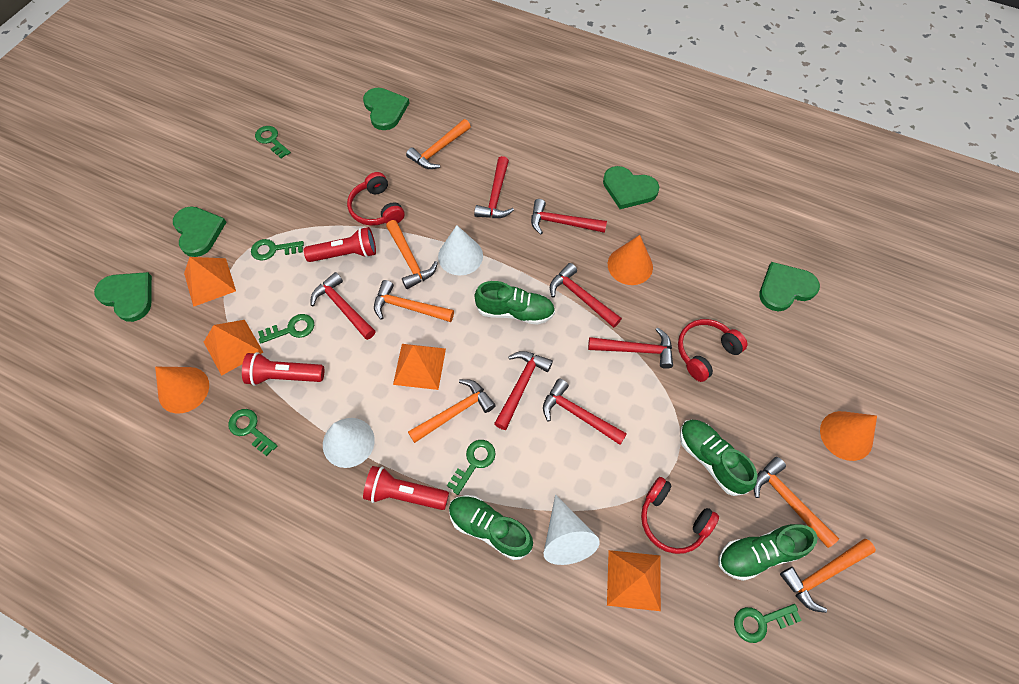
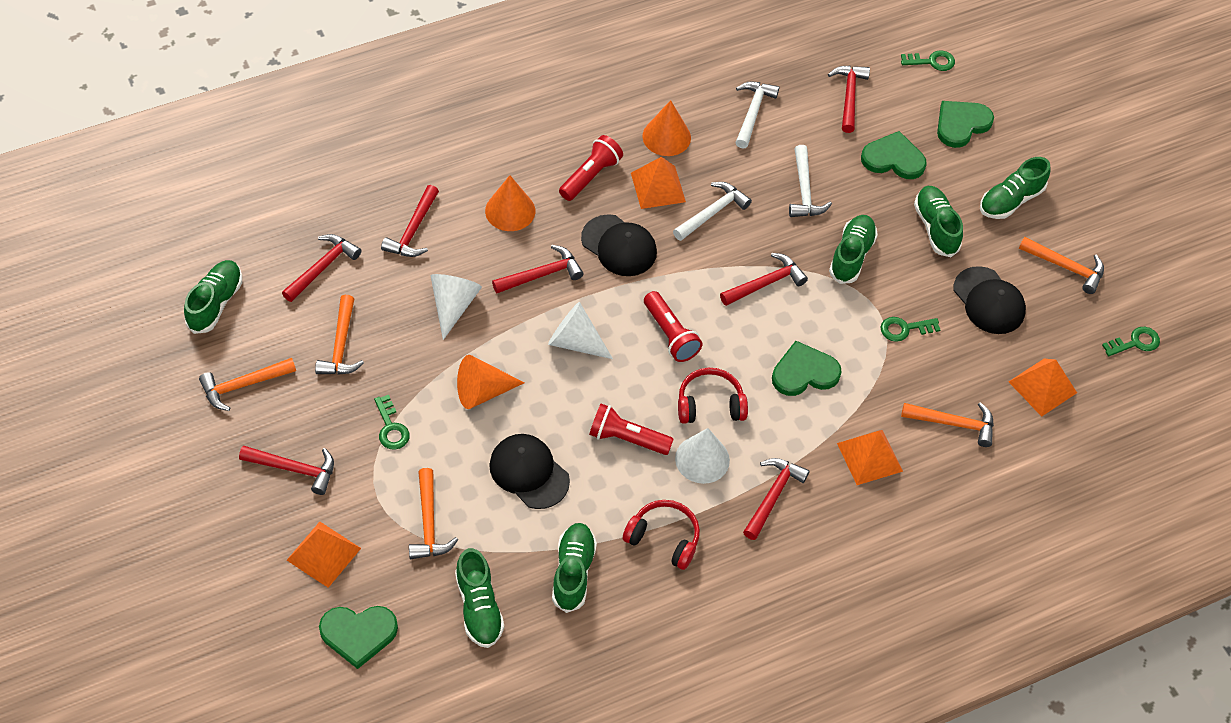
black cap: 0 -> 3
green heart: 5 -> 4
green key: 6 -> 4
green shoe: 4 -> 6
orange hammer: 6 -> 5
red headphones: 3 -> 2
white hammer: 0 -> 3

